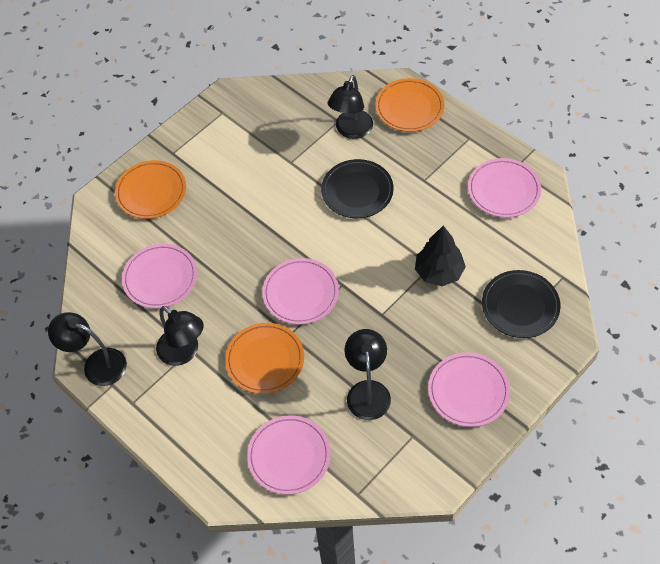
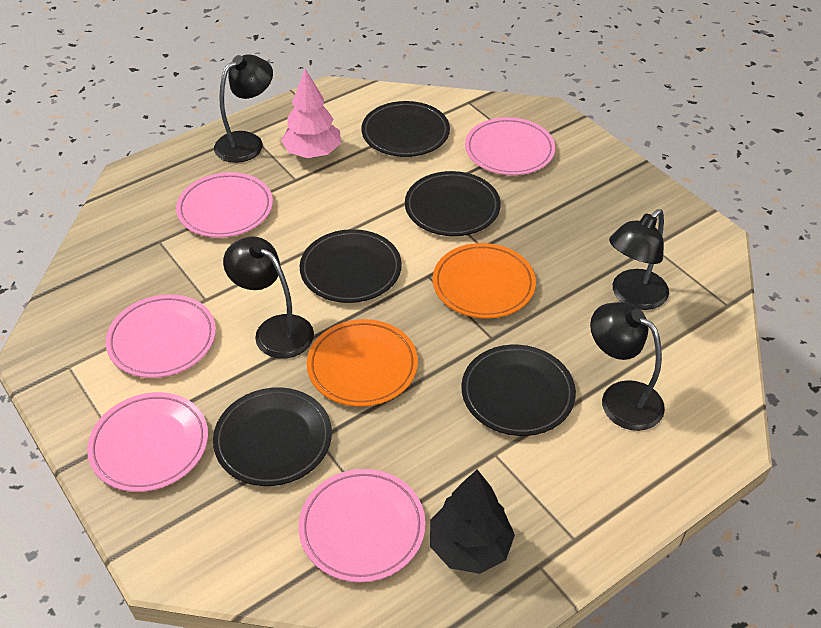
black plate: 2 -> 5
orange plate: 3 -> 2
pink tree: 0 -> 1

